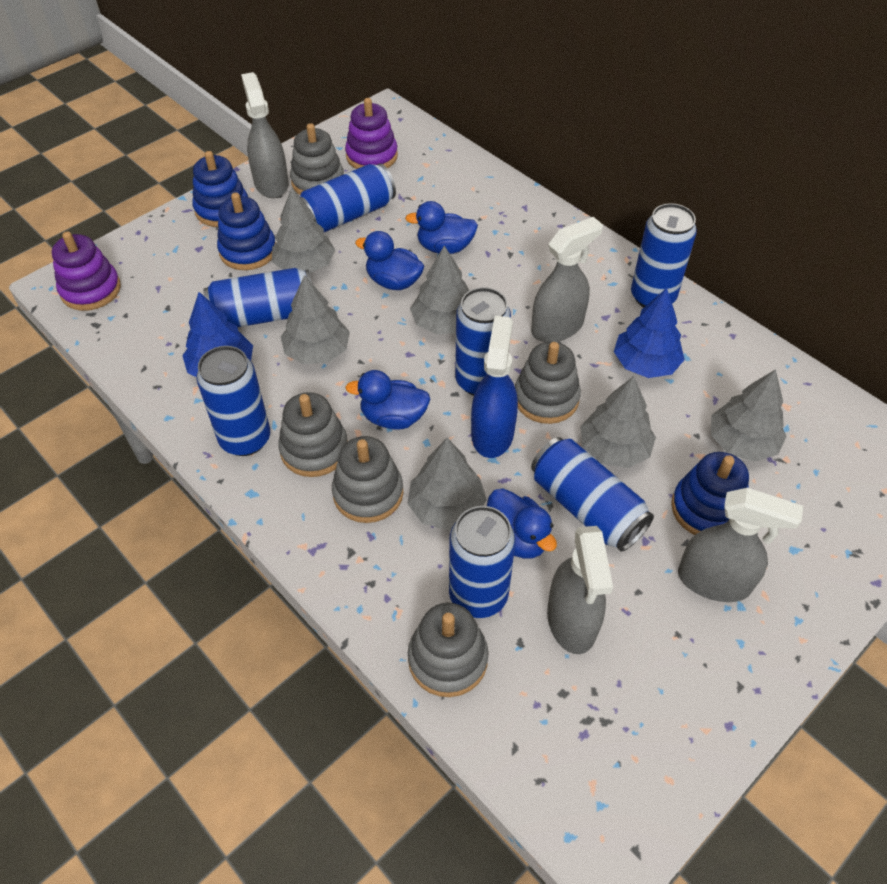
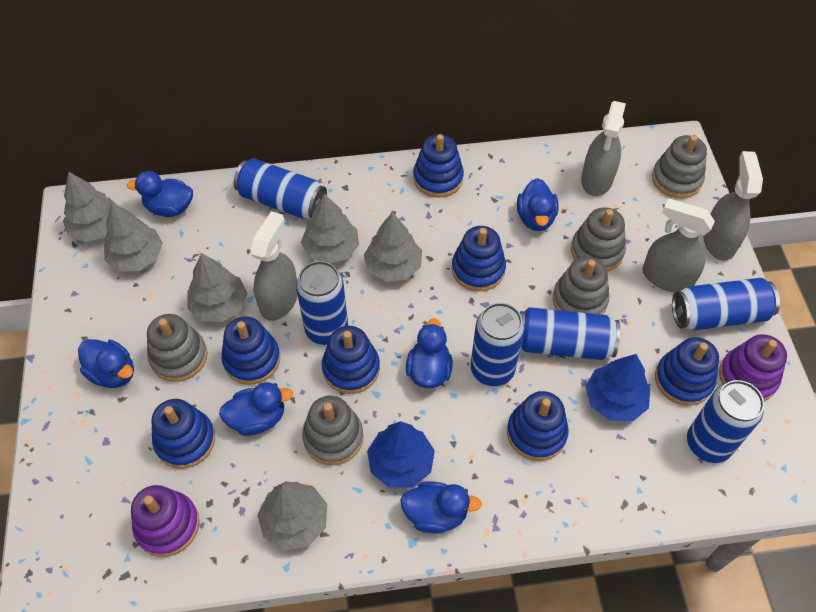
blue can: 7 -> 6
blue duck: 4 -> 6
blue spray bottle: 1 -> 0
blue stacking toy: 3 -> 7

